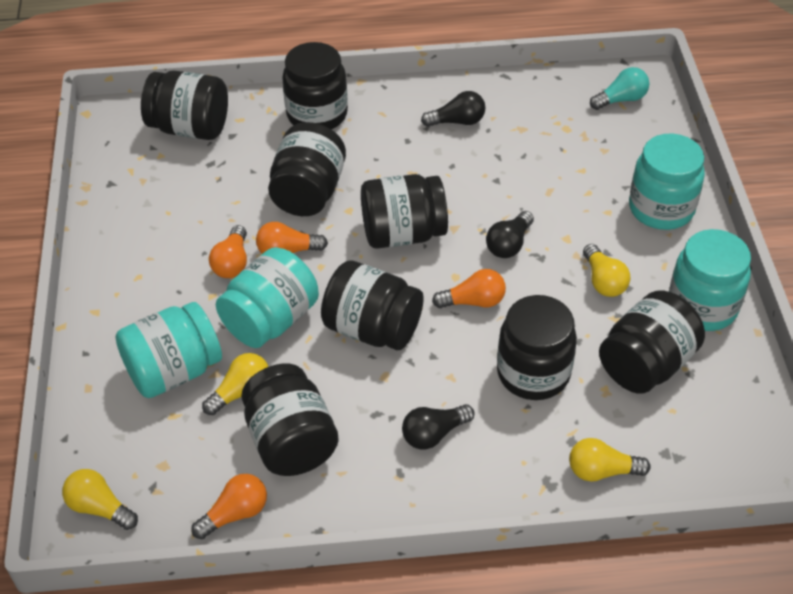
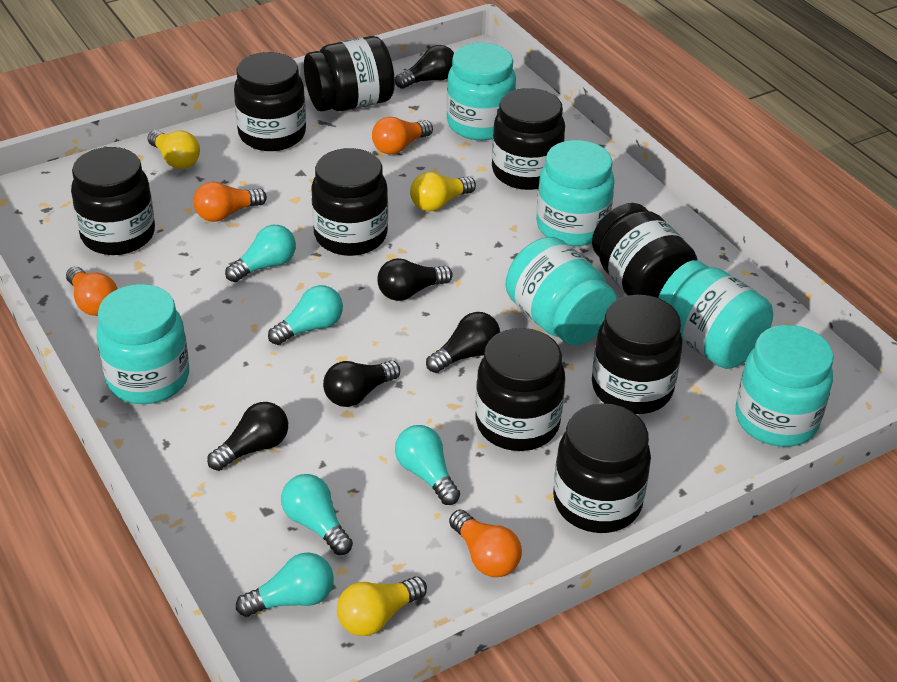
black jar: 8 -> 9
black light bulb: 3 -> 5
turquoise jar: 4 -> 6
turquoise light bulb: 1 -> 5
yellow light bulb: 4 -> 3

